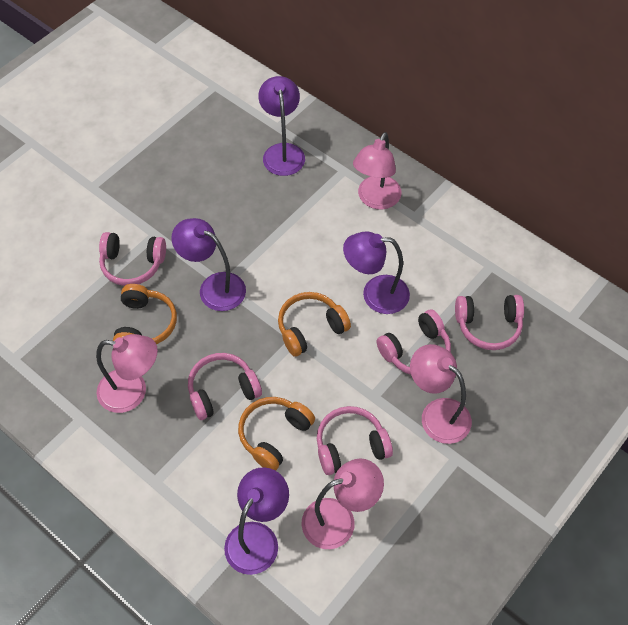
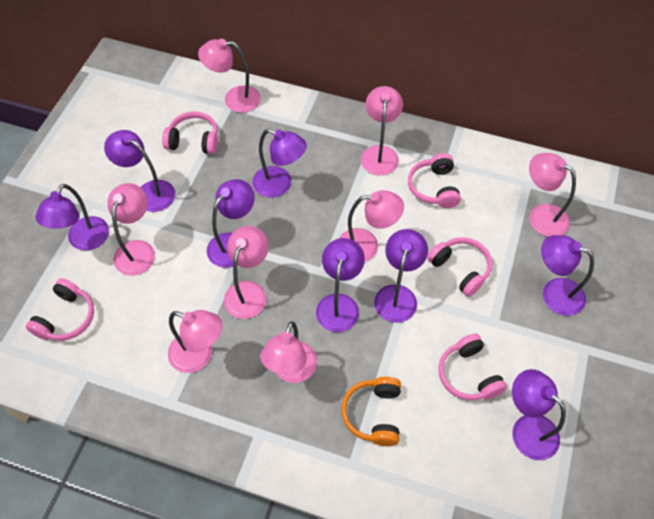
orange headphones: 3 -> 1
pink lamp: 4 -> 8
purple lamp: 4 -> 8

